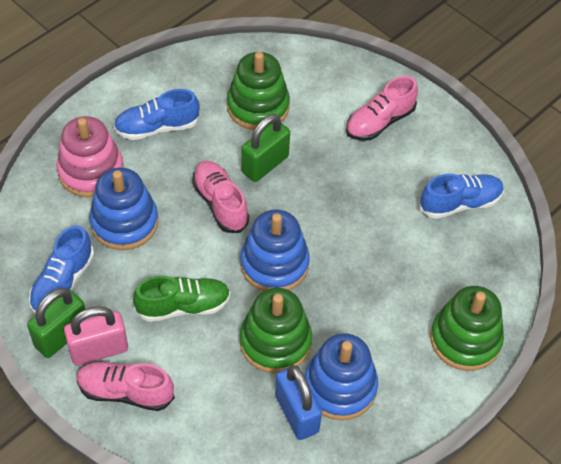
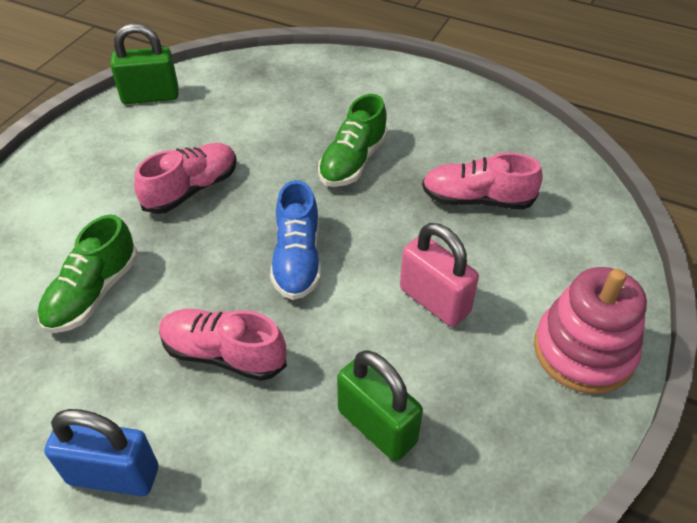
blue shoe: 3 -> 1
blue stacking toy: 3 -> 0
green shoe: 1 -> 2
green stacking toy: 3 -> 0

